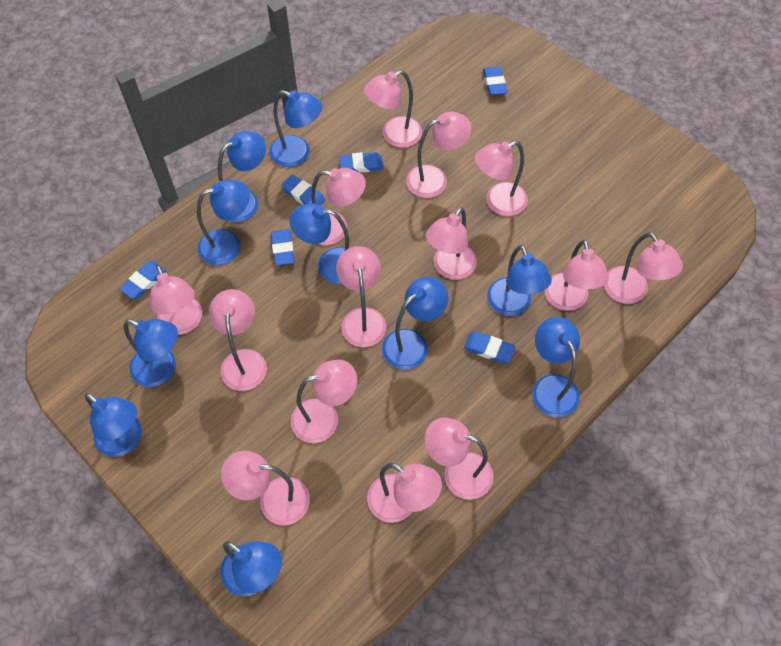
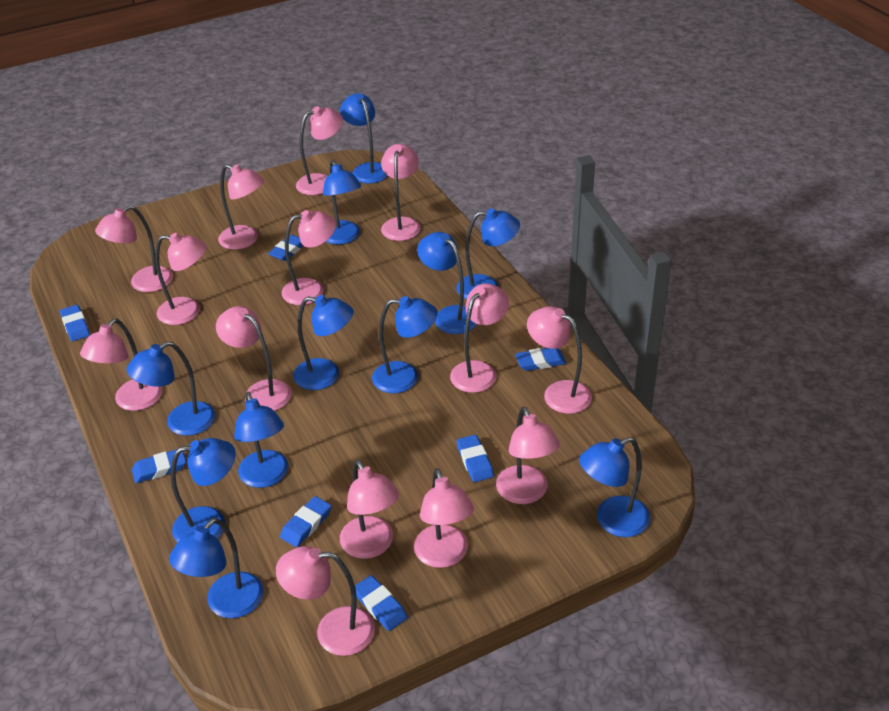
blue eraser: 6 -> 7
blue lamp: 10 -> 11

